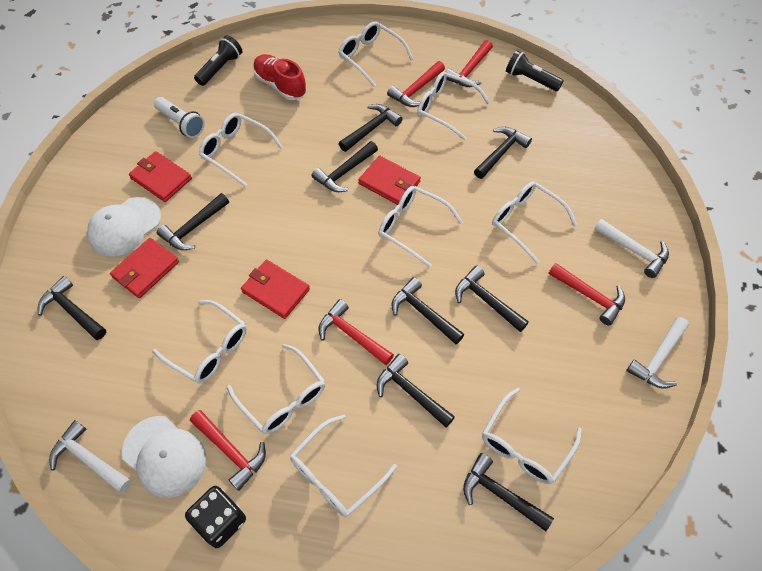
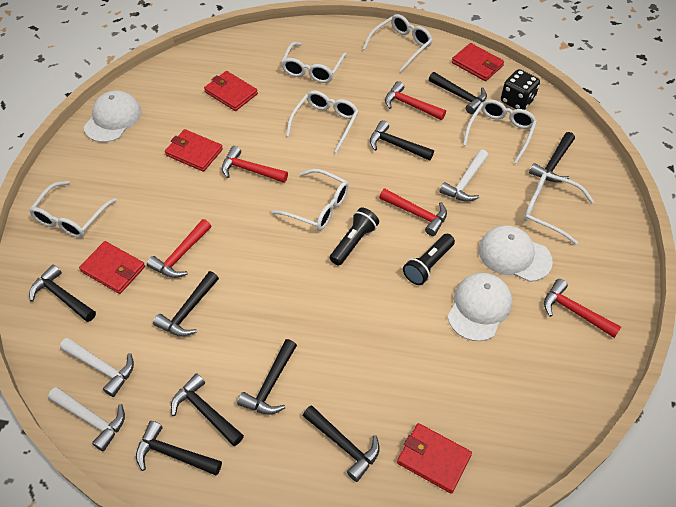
red shoe: 1 -> 0
red wallet: 4 -> 5
white cap: 2 -> 3
white flashlight: 1 -> 0
white glasses: 9 -> 7

